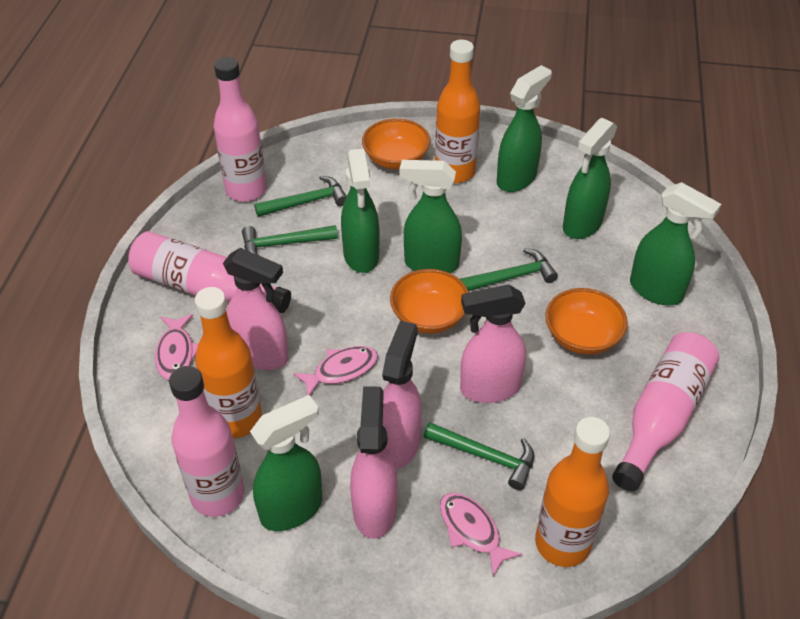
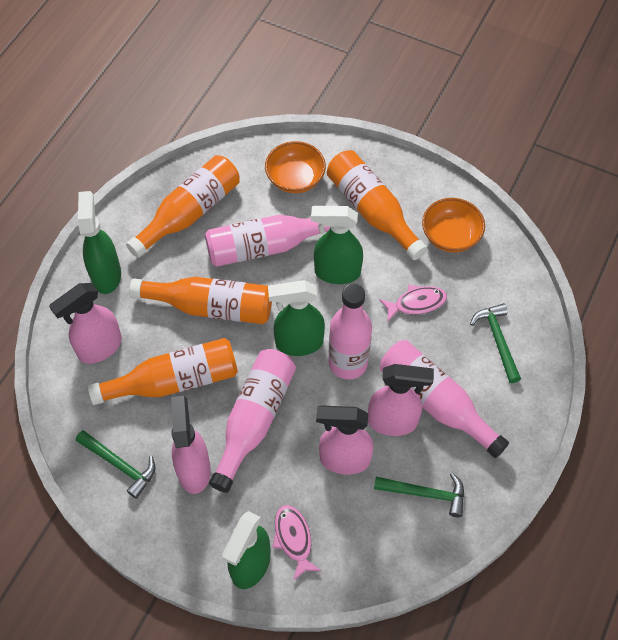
green hammer: 4 -> 3
green spray bottle: 6 -> 4
orange bottle: 3 -> 4
orange bowl: 3 -> 2
pink fish: 3 -> 2

